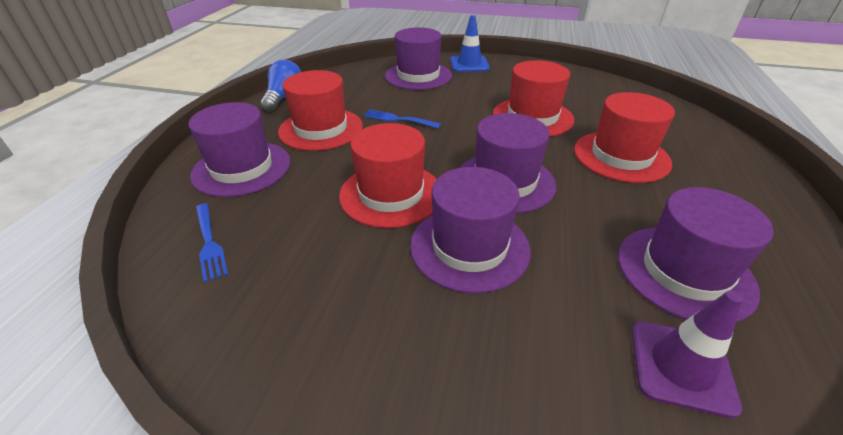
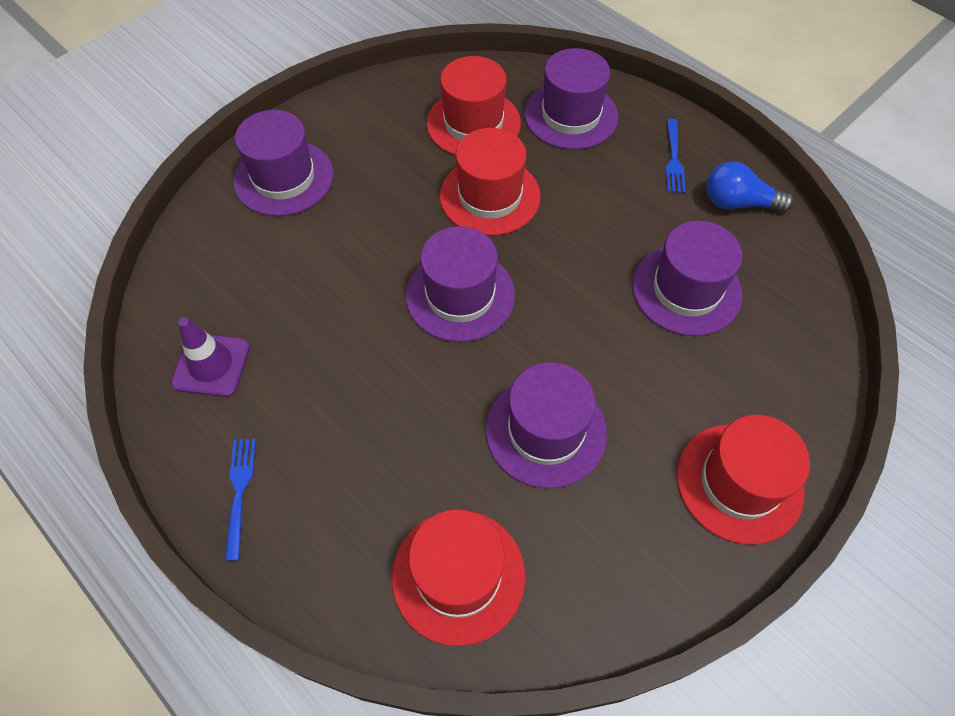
blue traffic cone: 1 -> 0

